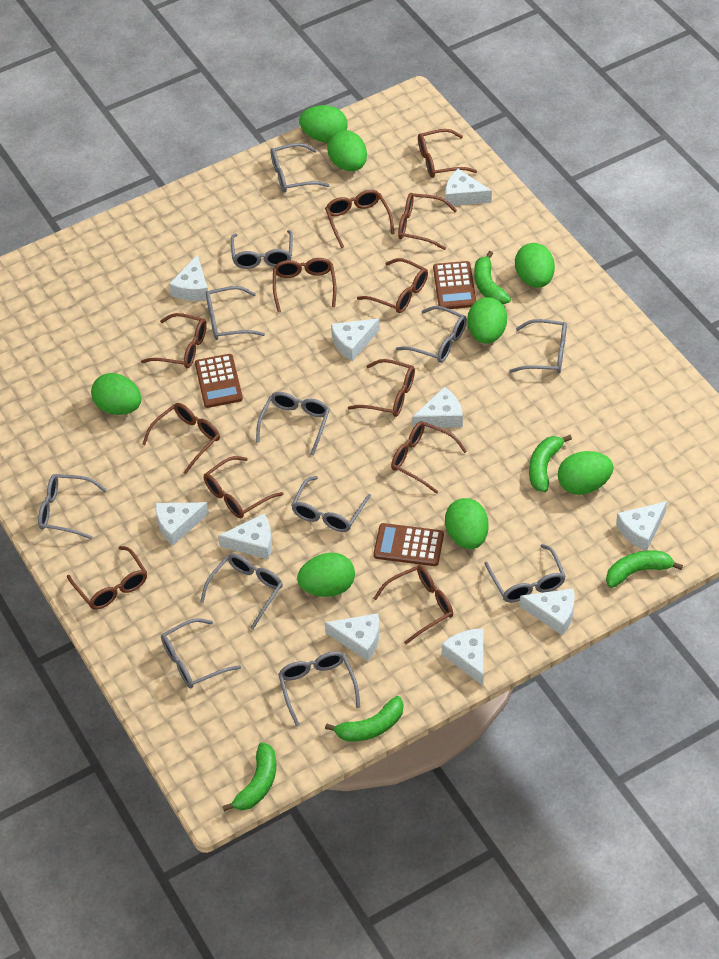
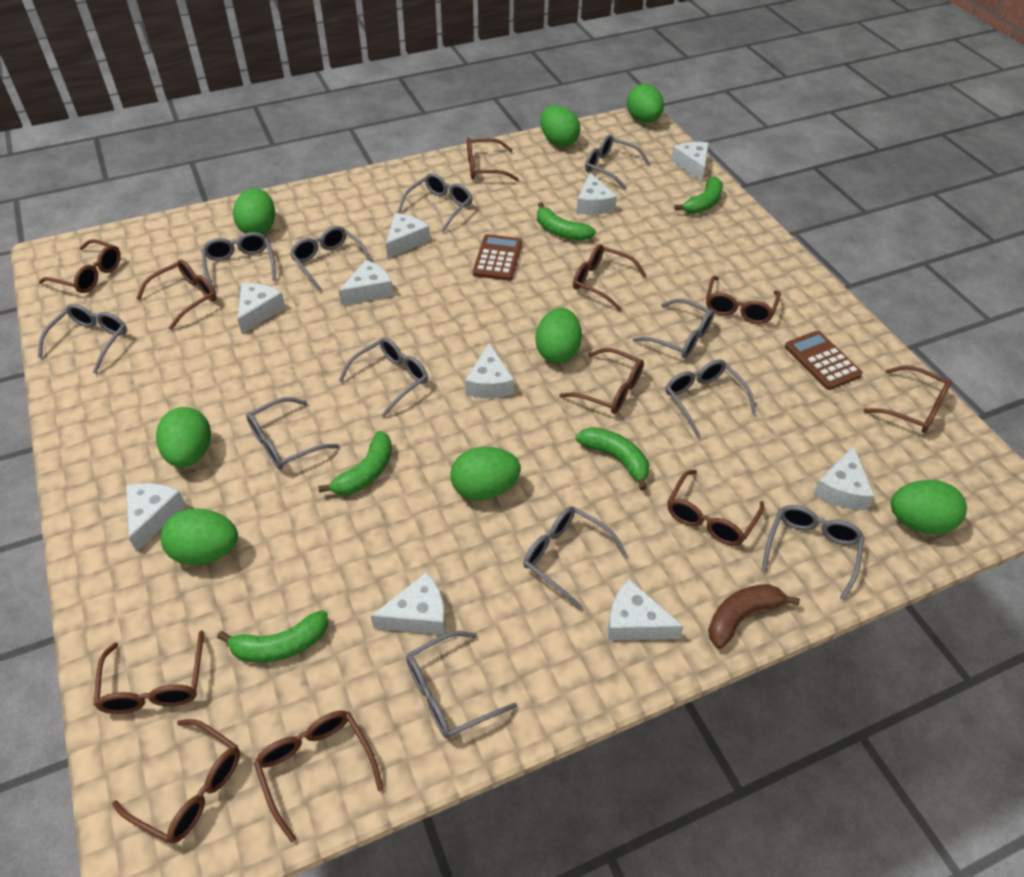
brown banana: 0 -> 1
brown calculator: 3 -> 2
brown glasses: 12 -> 11

